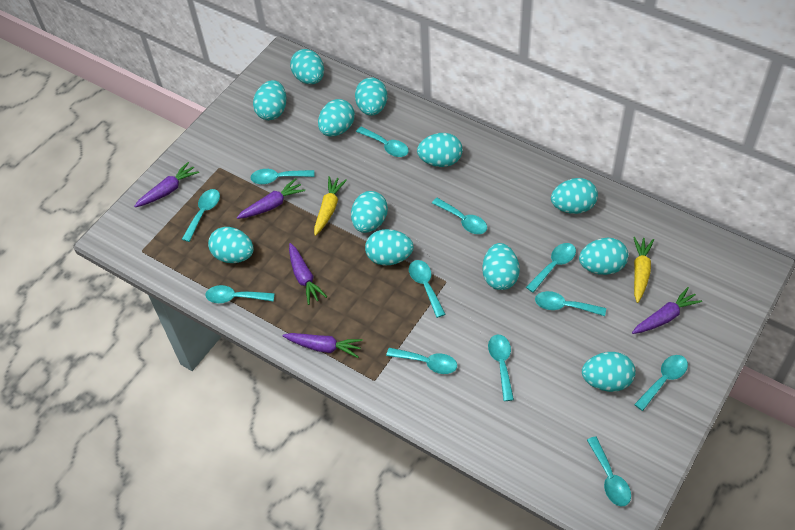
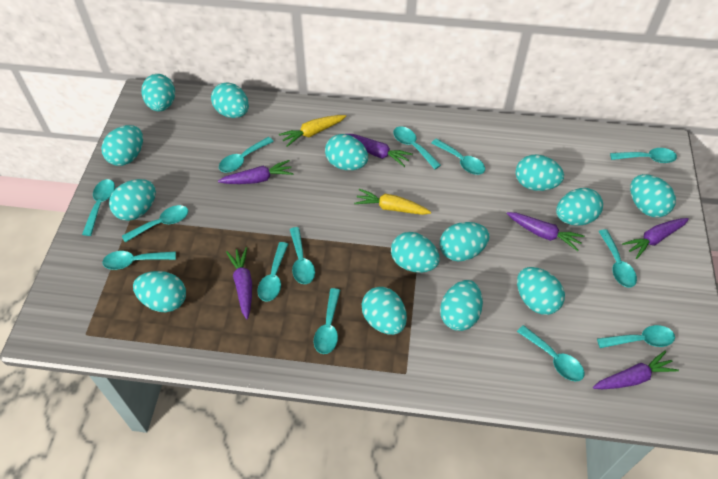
purple carrot: 5 -> 6
turquoise egg: 12 -> 14
turquoise spoon: 12 -> 13

